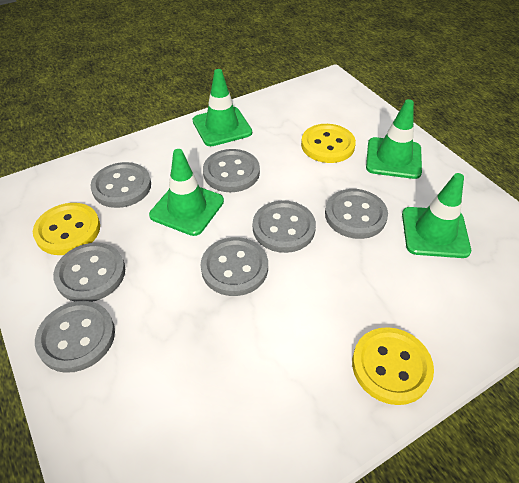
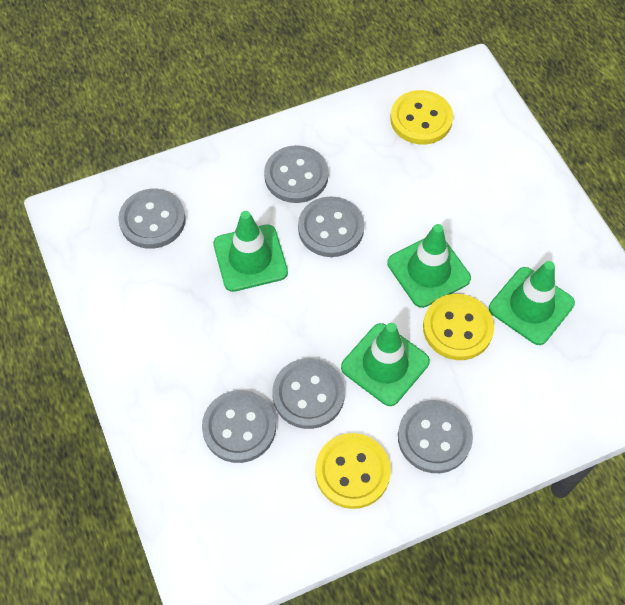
grey button: 7 -> 6

